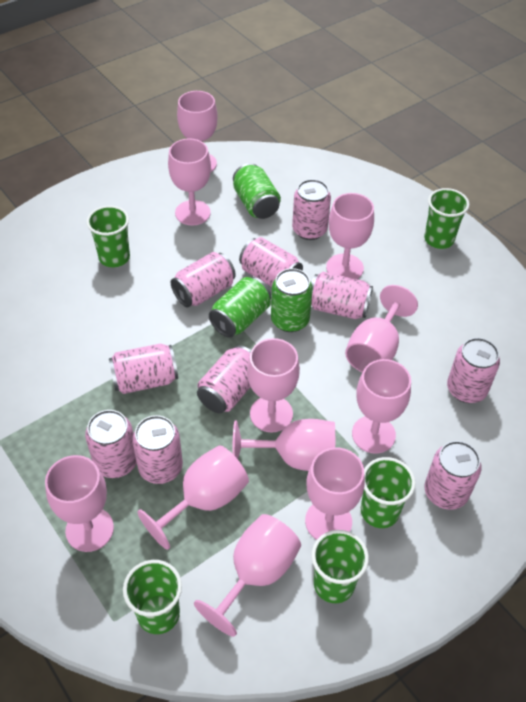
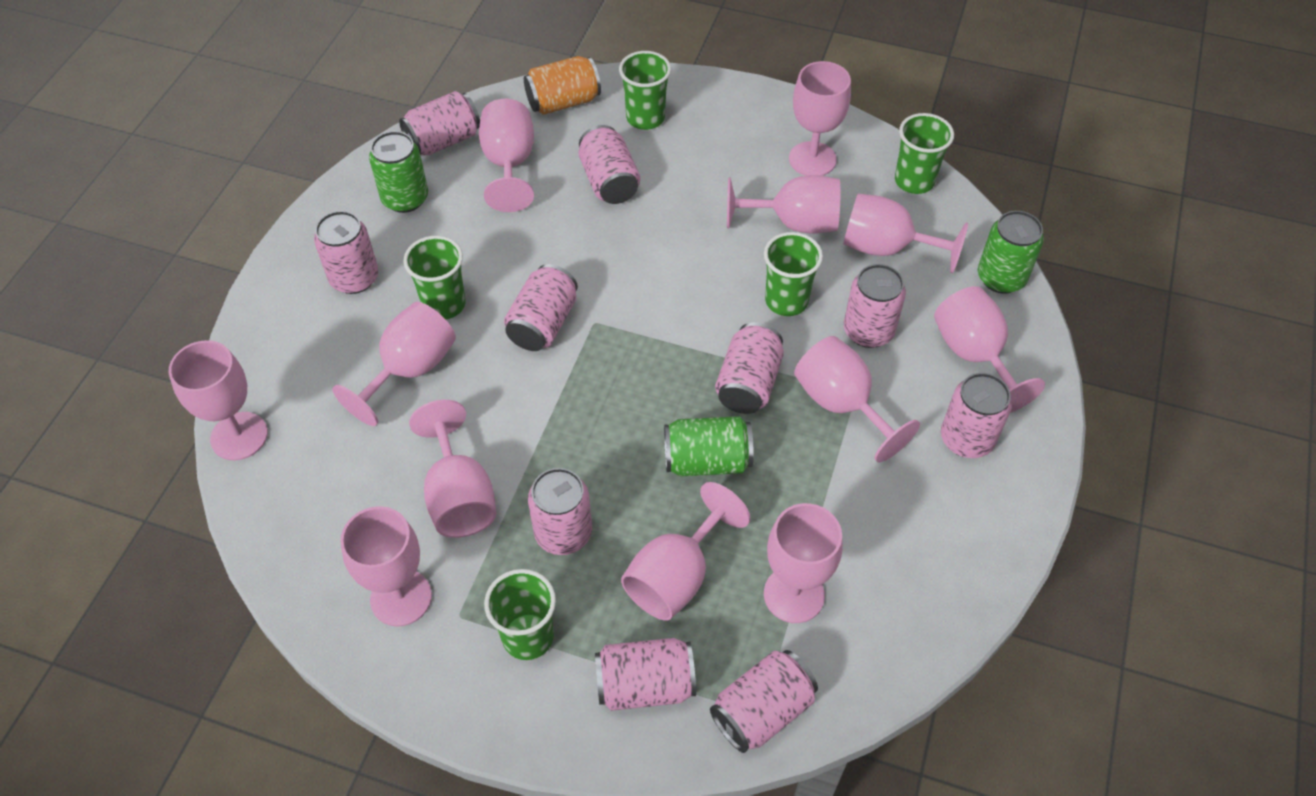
orange can: 0 -> 1
pink goblet: 11 -> 12

